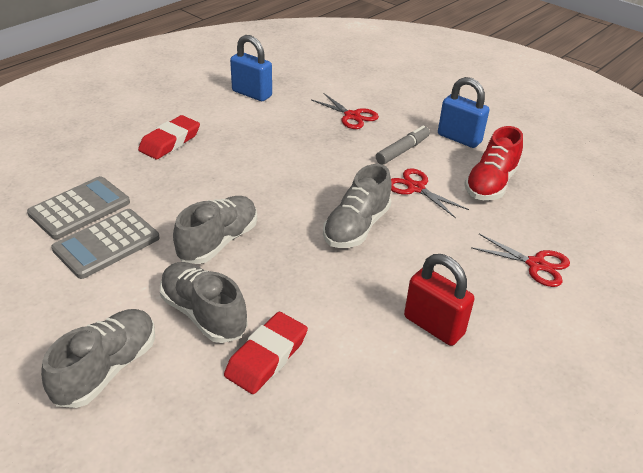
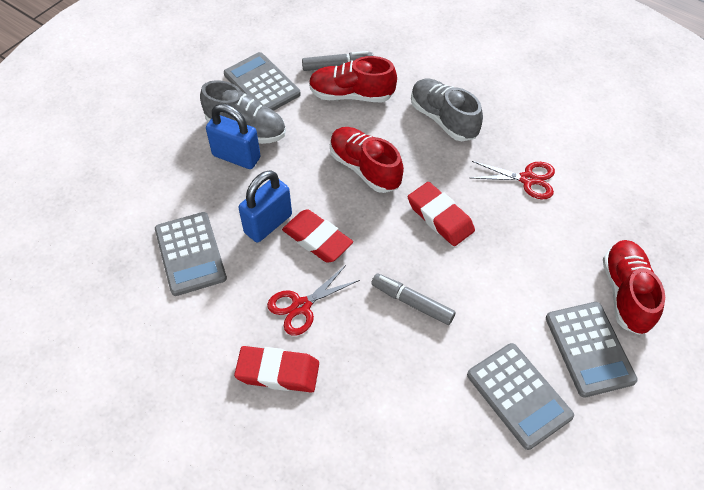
grey calculator: 2 -> 4
grey marker: 1 -> 2
grey shoe: 4 -> 2
red eraser: 2 -> 3
red padlock: 1 -> 0
red scissors: 3 -> 2
red shoe: 1 -> 3

